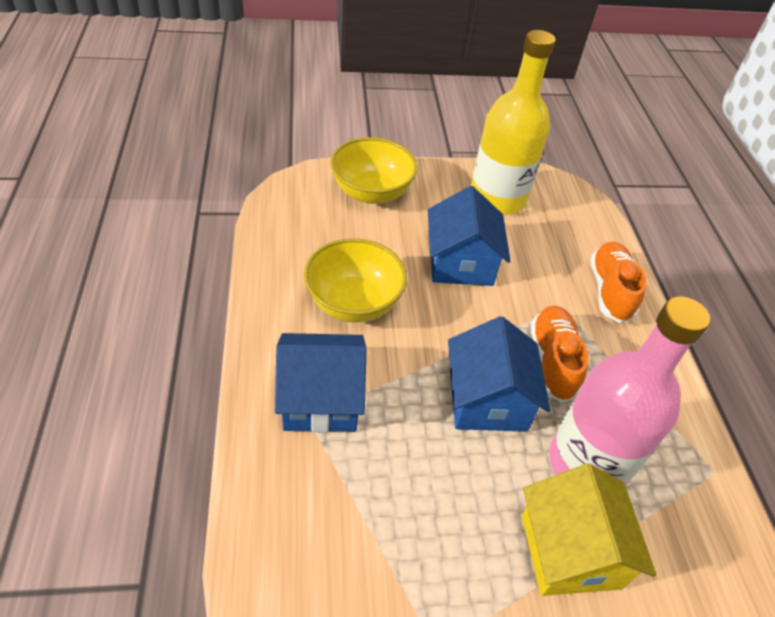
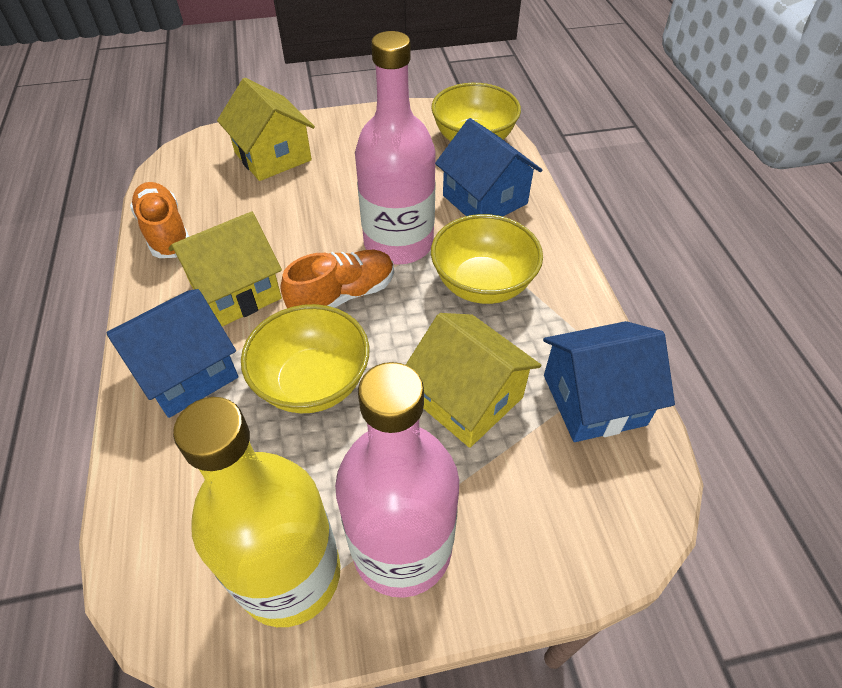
pink bottle: 1 -> 2
yellow bowl: 2 -> 3
yellow house: 1 -> 3

